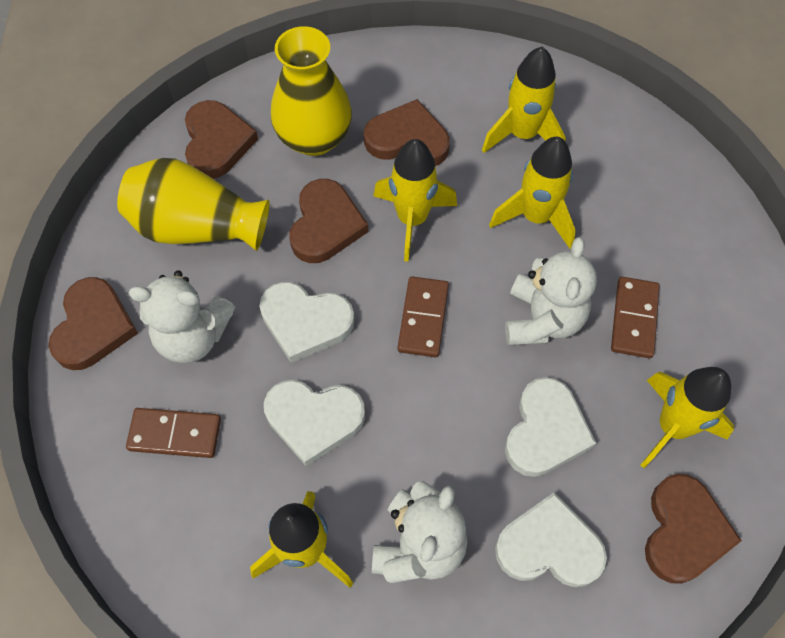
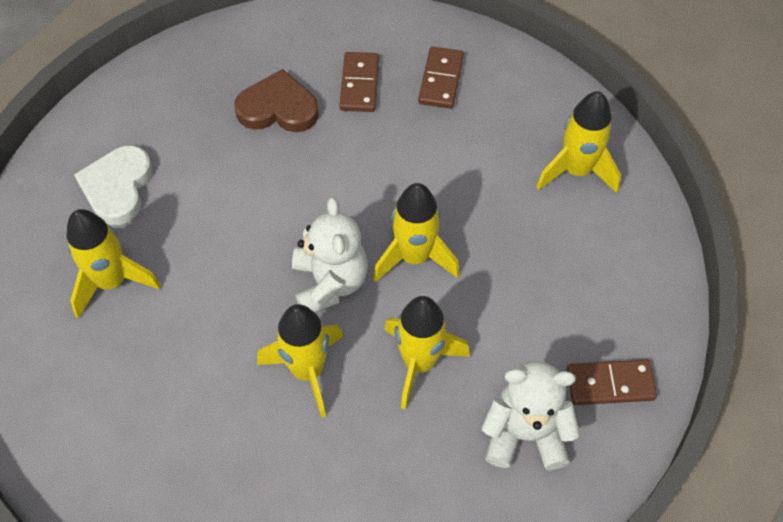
brown heart: 5 -> 1
white heart: 4 -> 1
white teddy bear: 3 -> 2
yellow vase: 2 -> 0

